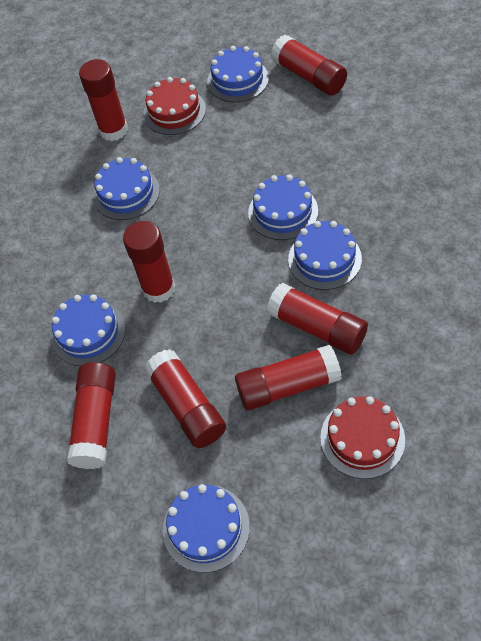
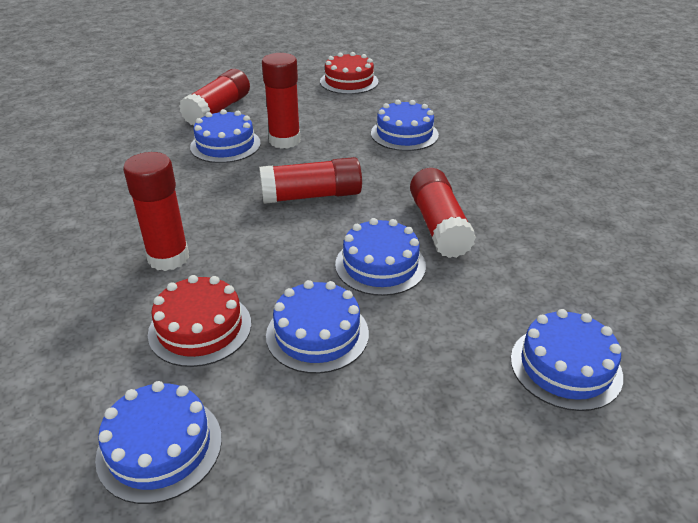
red glue stick: 7 -> 5

